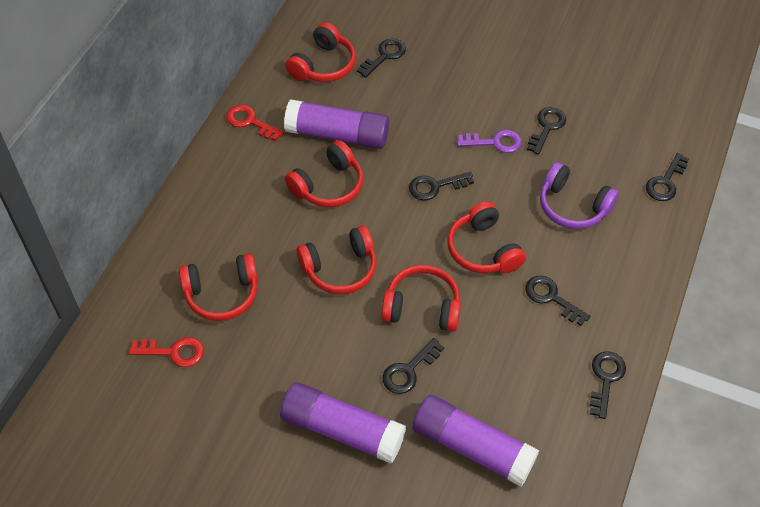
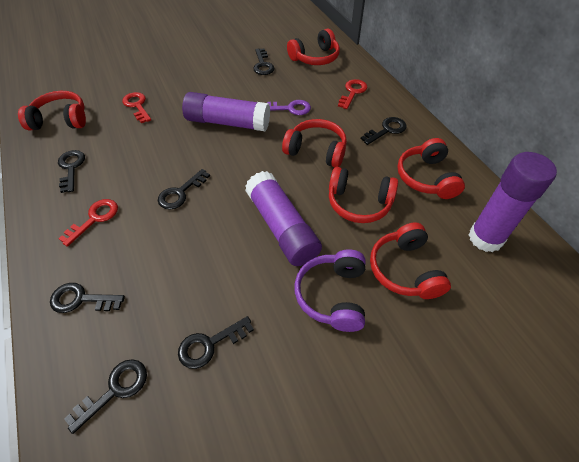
red key: 2 -> 3

